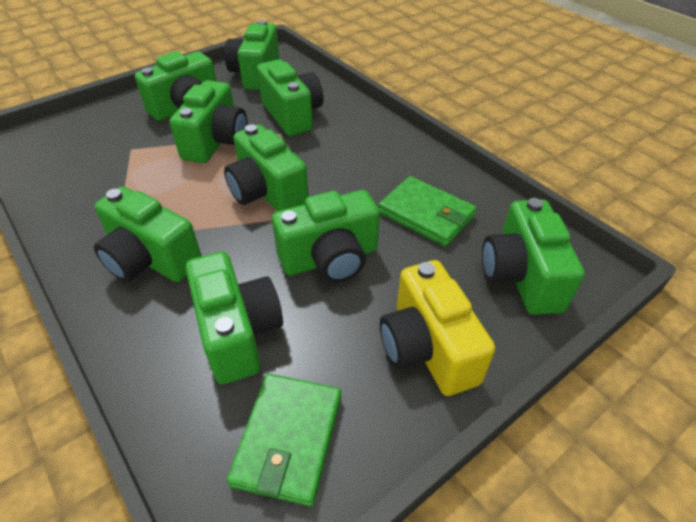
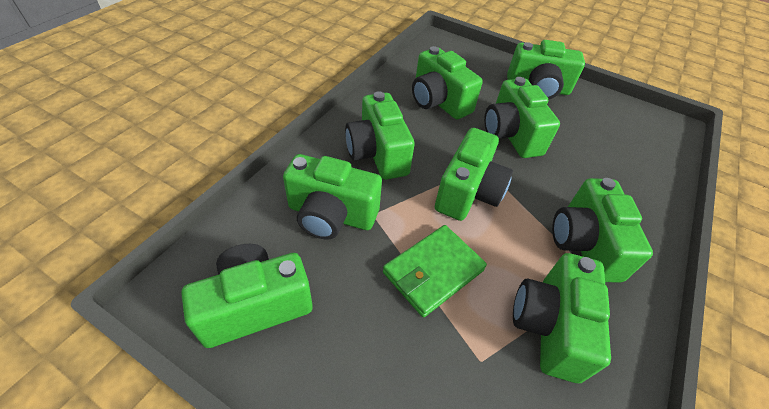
green wallet: 2 -> 1
yellow camera: 1 -> 0

